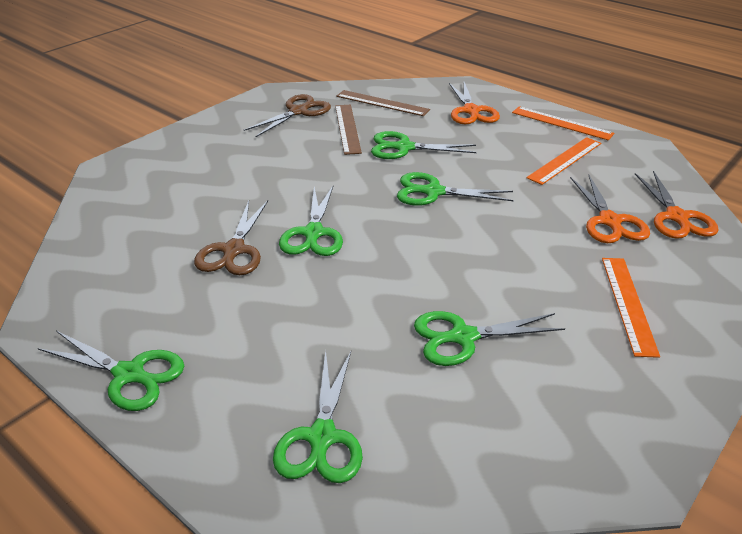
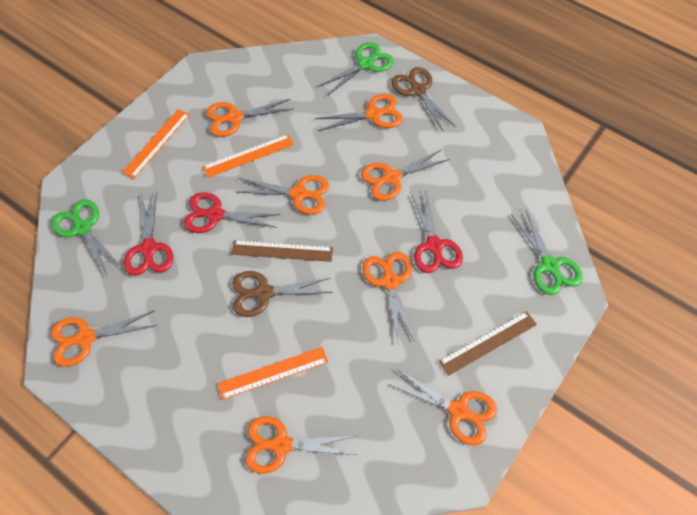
green scissors: 6 -> 3
orange scissors: 3 -> 8
red scissors: 0 -> 3

